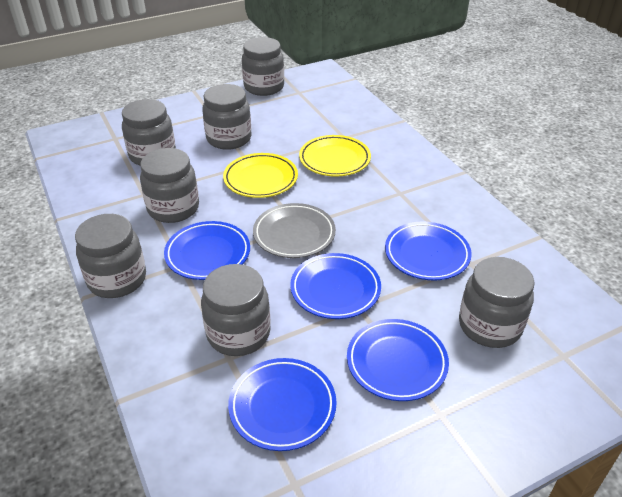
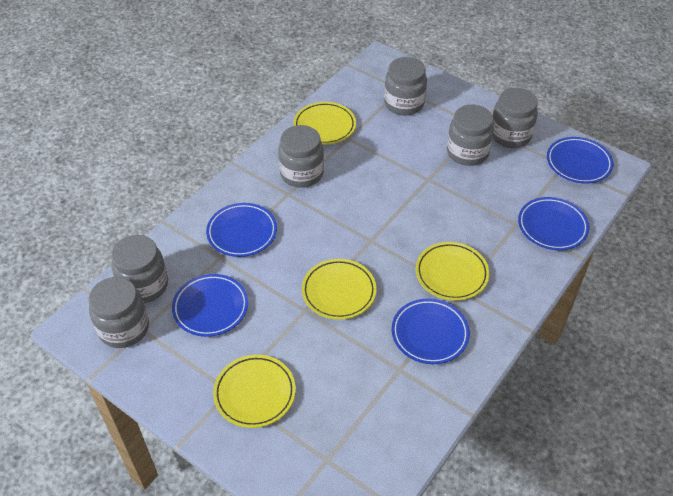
grey jar: 7 -> 6
grey plate: 1 -> 0
yellow plate: 2 -> 4

